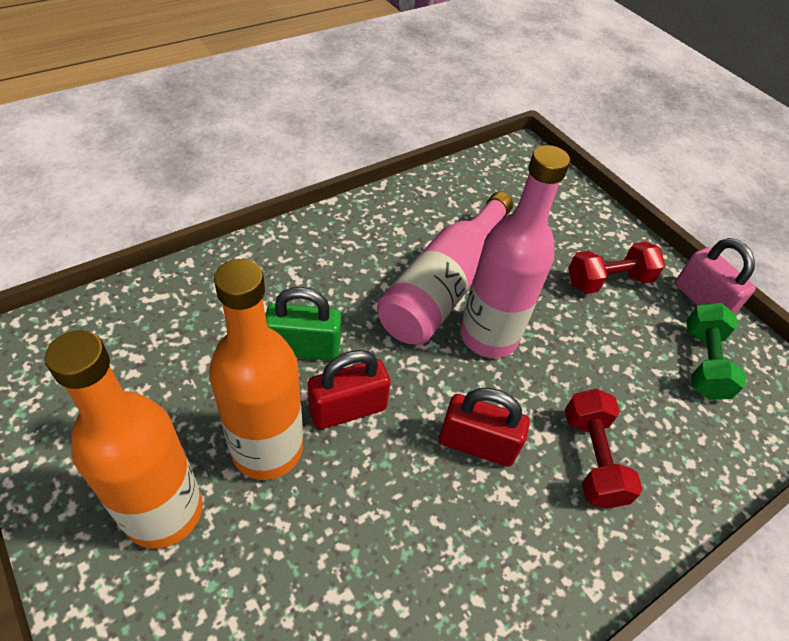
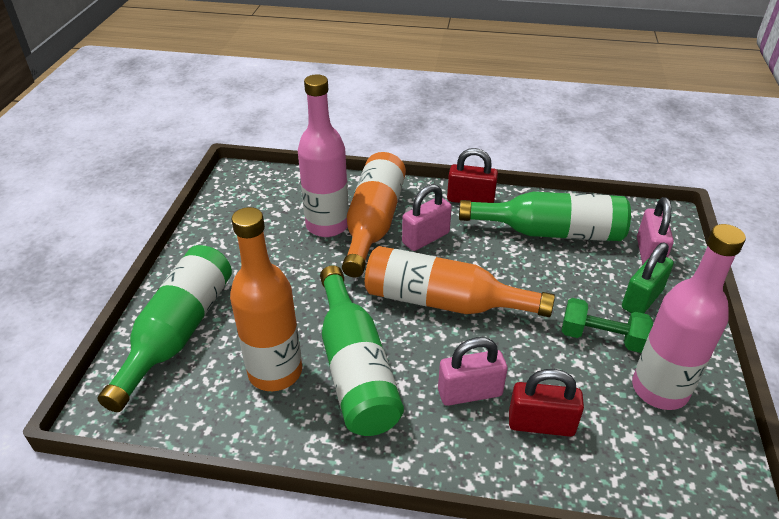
green bottle: 0 -> 3
orange bottle: 2 -> 3
pink padlock: 1 -> 3
red dumbbell: 2 -> 0

